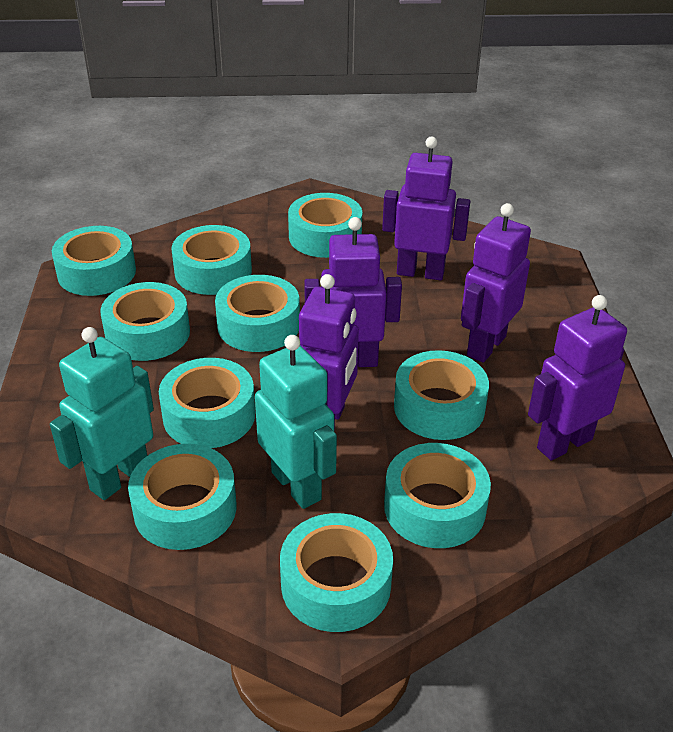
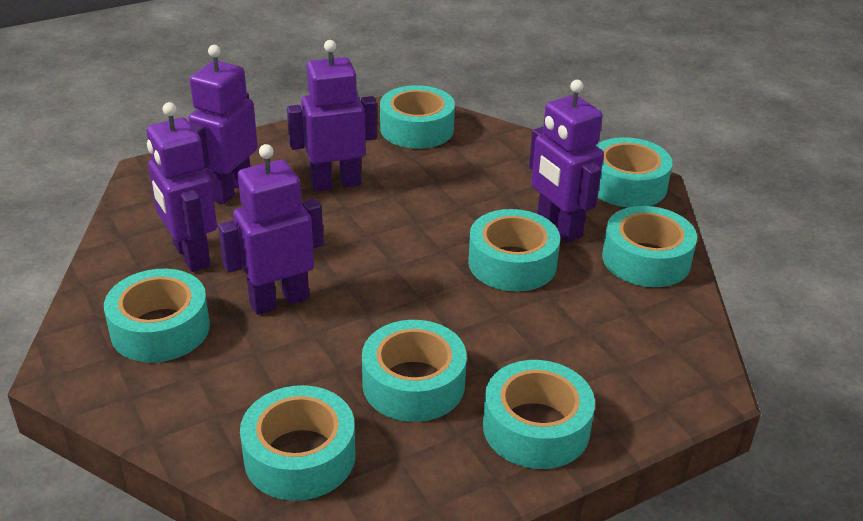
turquoise robot: 2 -> 0
turquoise tape: 10 -> 8

